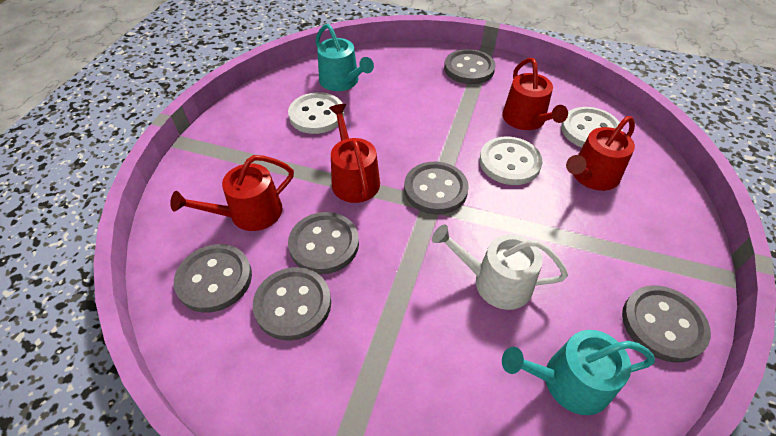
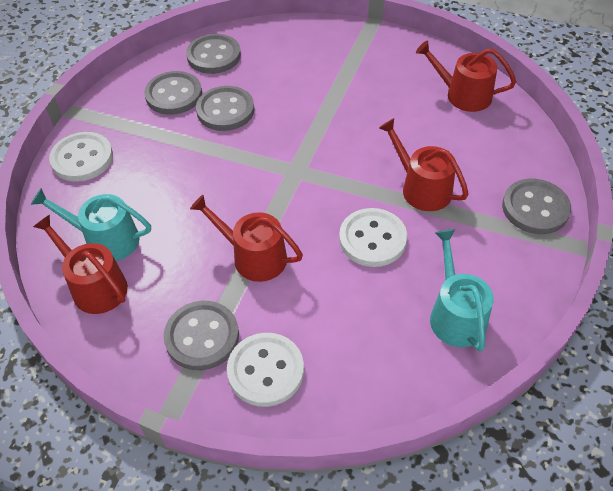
grey button: 6 -> 5
white watering can: 1 -> 0

